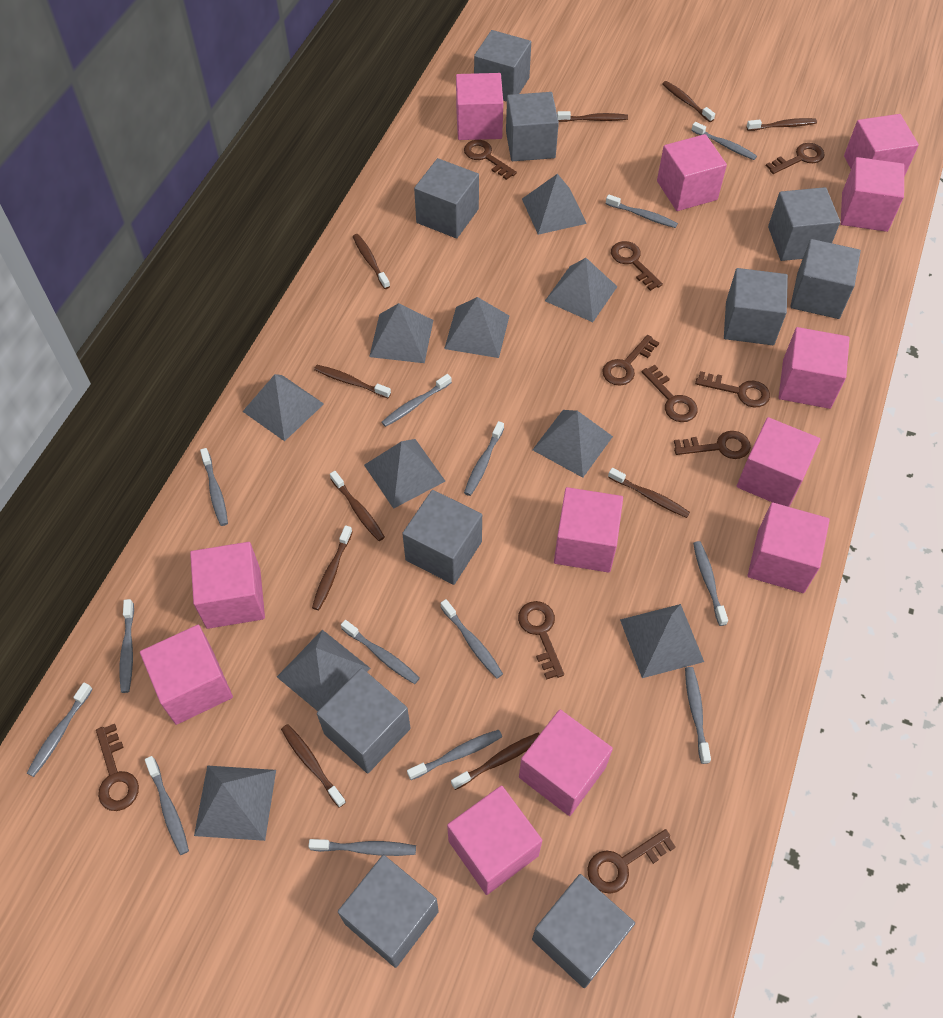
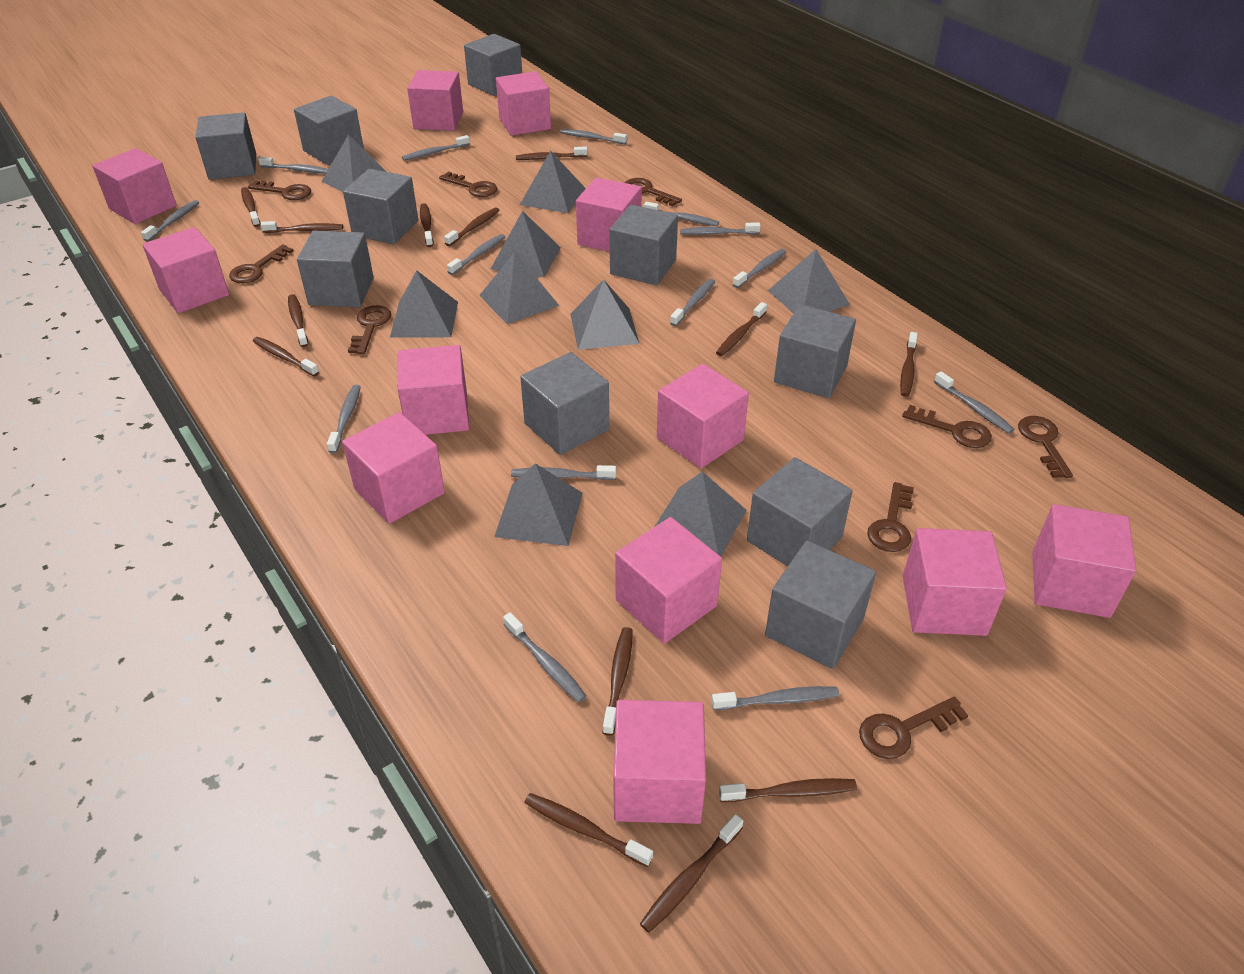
brown key: 10 -> 9
brown toothbrush: 10 -> 13
grey pyramid: 10 -> 9

